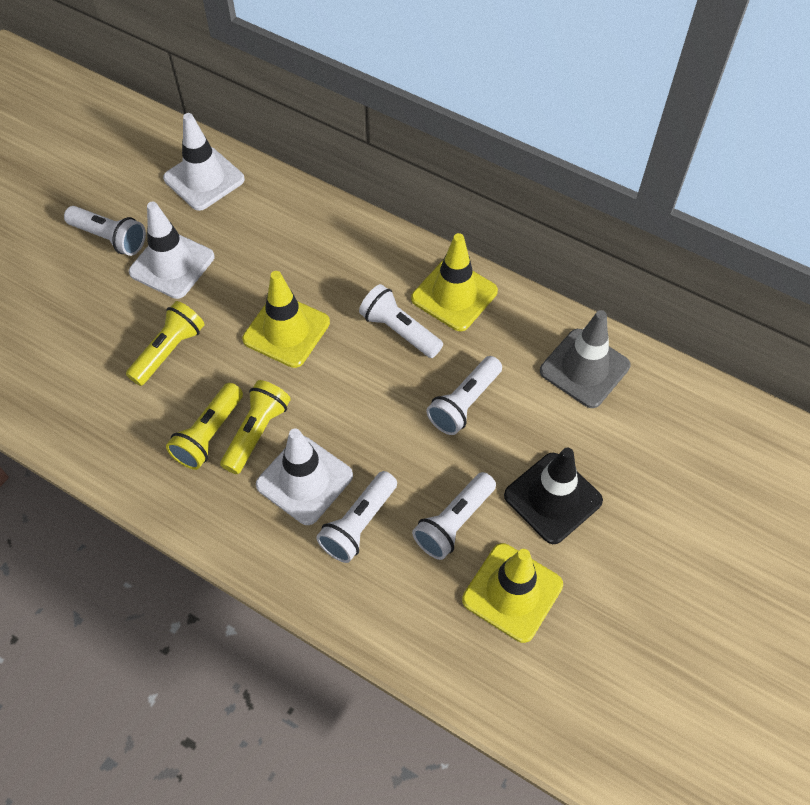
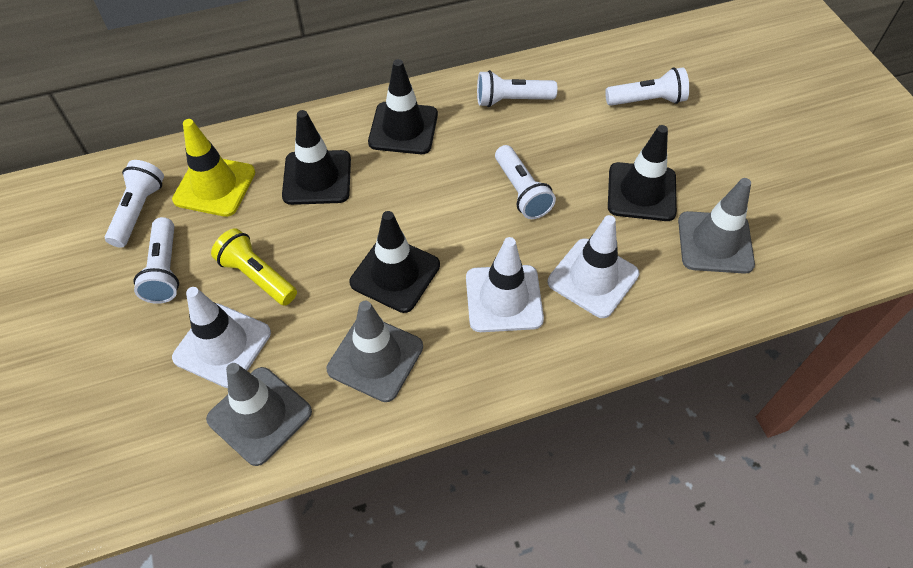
black traffic cone: 1 -> 4
grey traffic cone: 1 -> 3
yellow flashlight: 3 -> 1
yellow traffic cone: 3 -> 1

